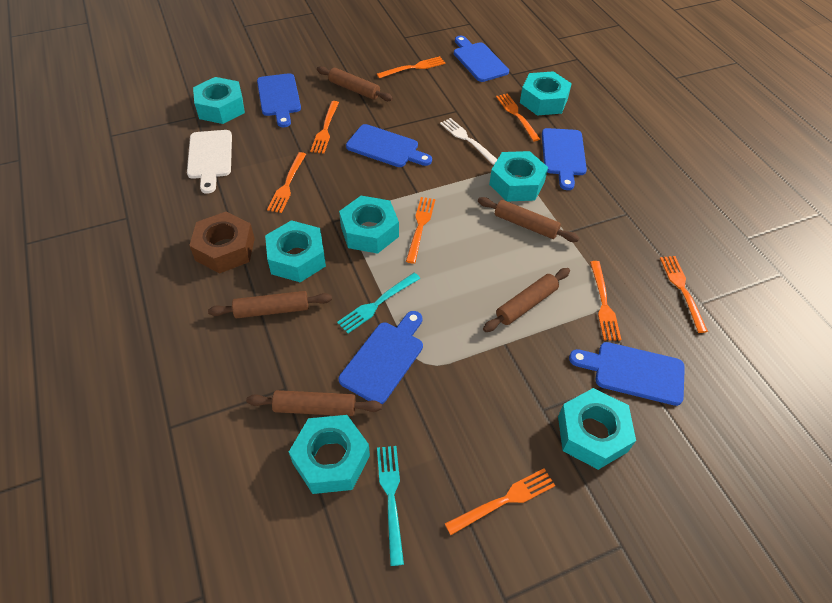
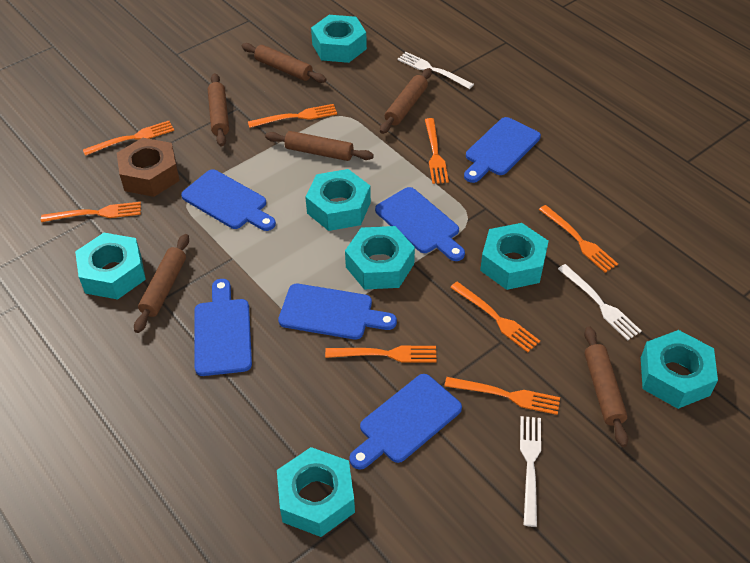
brown rolling pin: 5 -> 6
turquoise fork: 2 -> 0
white cutting board: 1 -> 0
white fork: 1 -> 3

